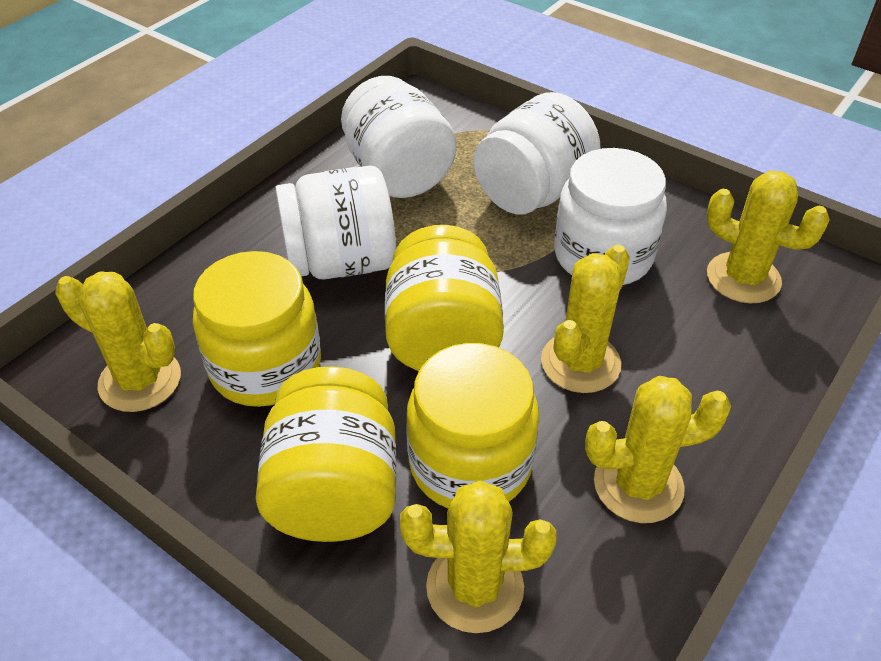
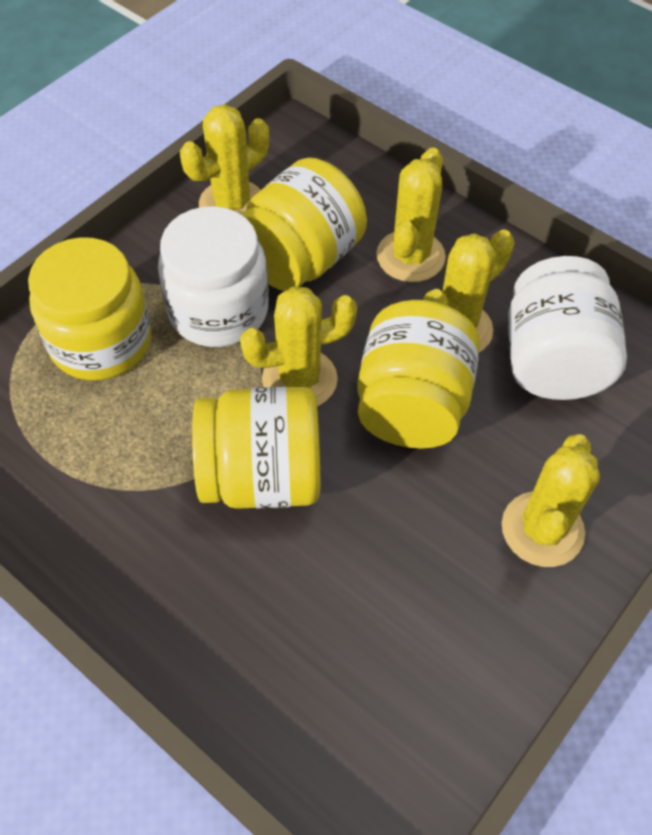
white jar: 4 -> 2

